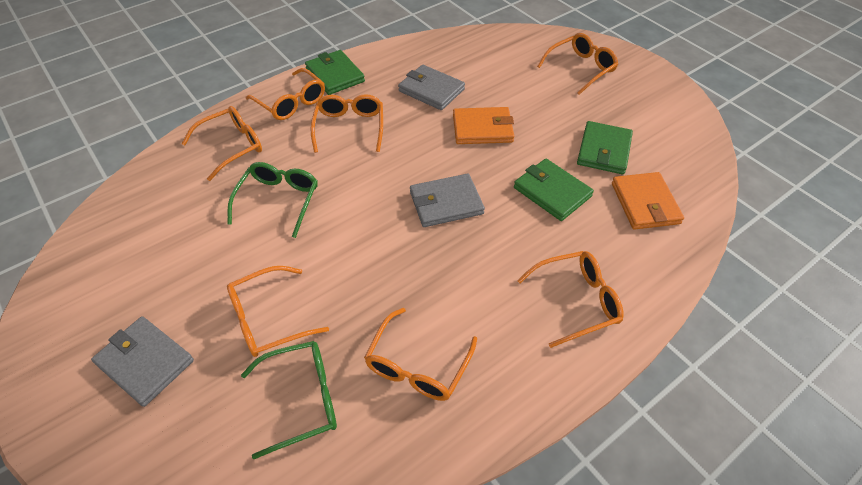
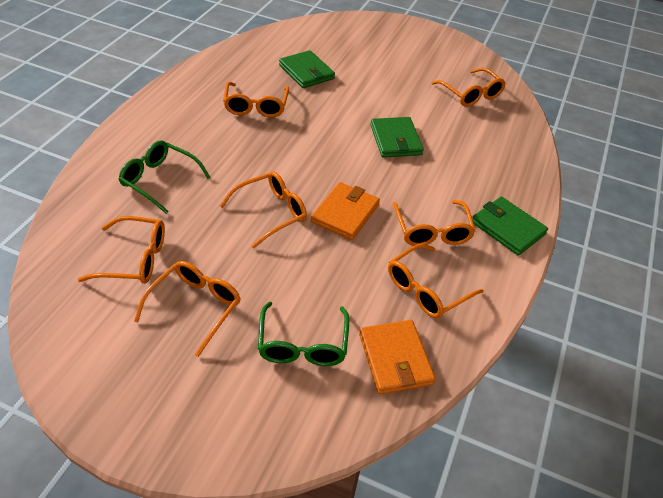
grey wallet: 3 -> 0

